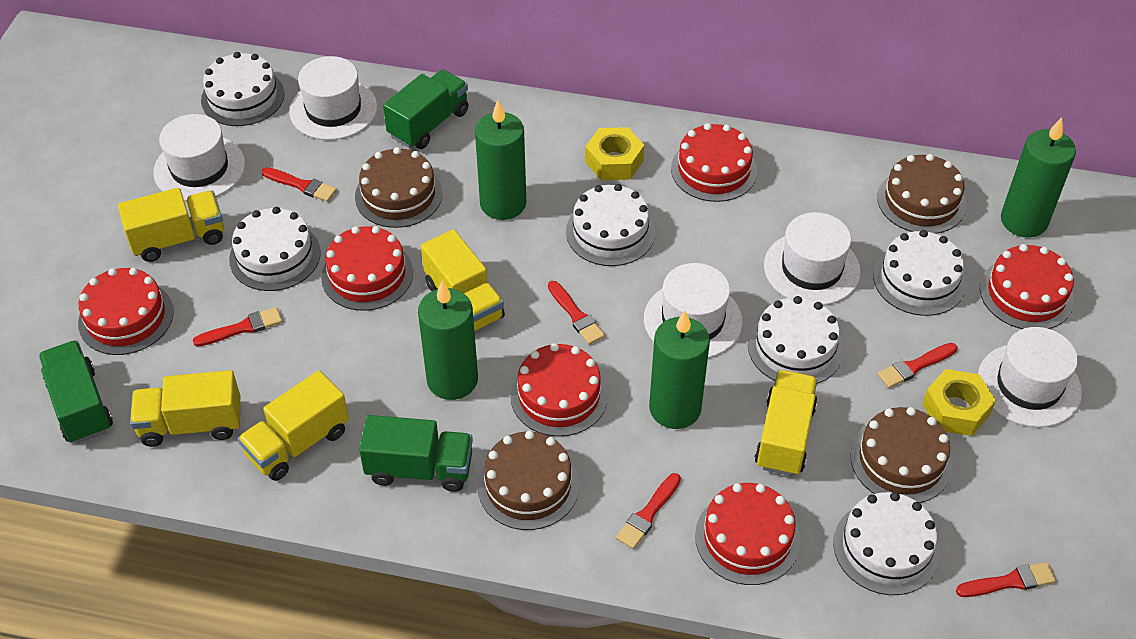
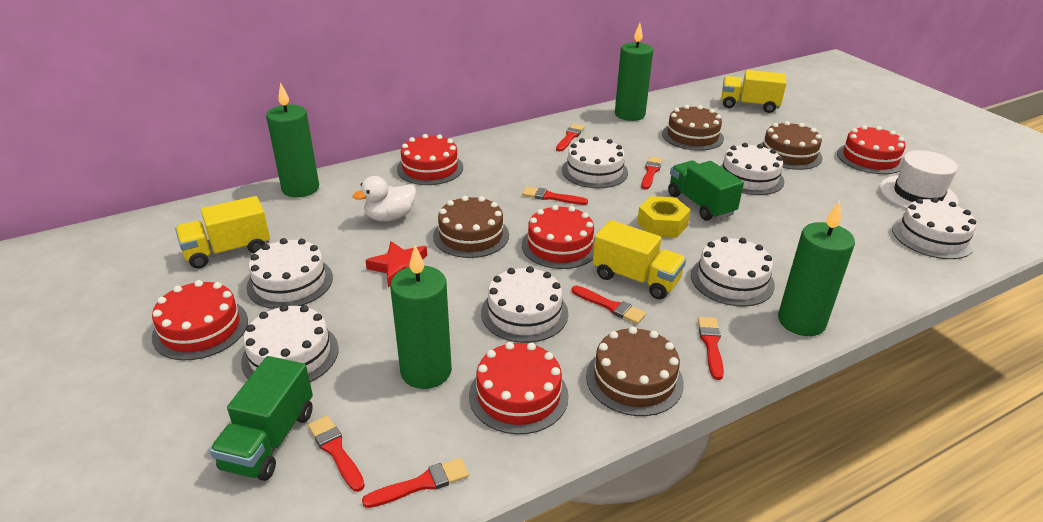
green truck: 3 -> 2
red brush: 6 -> 7
red cake: 6 -> 5
red star: 0 -> 1
white cake: 6 -> 7
white duck: 0 -> 1
white hat: 5 -> 1
yellow nut: 2 -> 1
yellow truck: 5 -> 3

